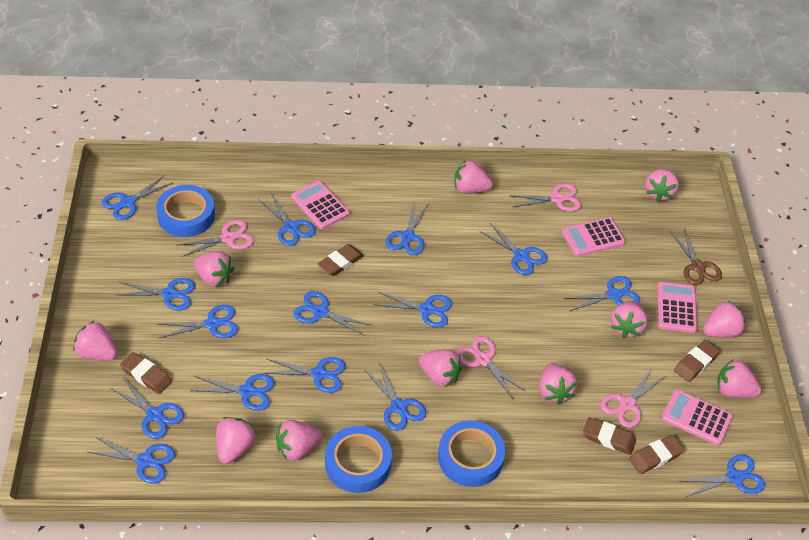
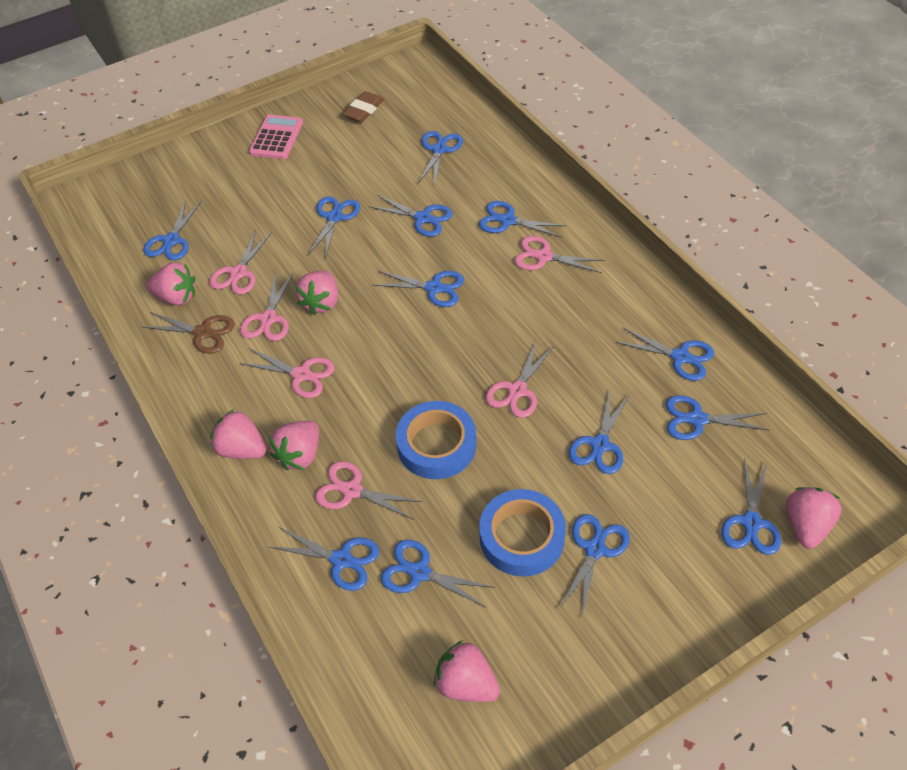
blue scissors: 15 -> 13
blue tape: 3 -> 2
brown eraser: 5 -> 1
pink calculator: 4 -> 1
pink scissors: 4 -> 6
pink strawberry: 11 -> 6

